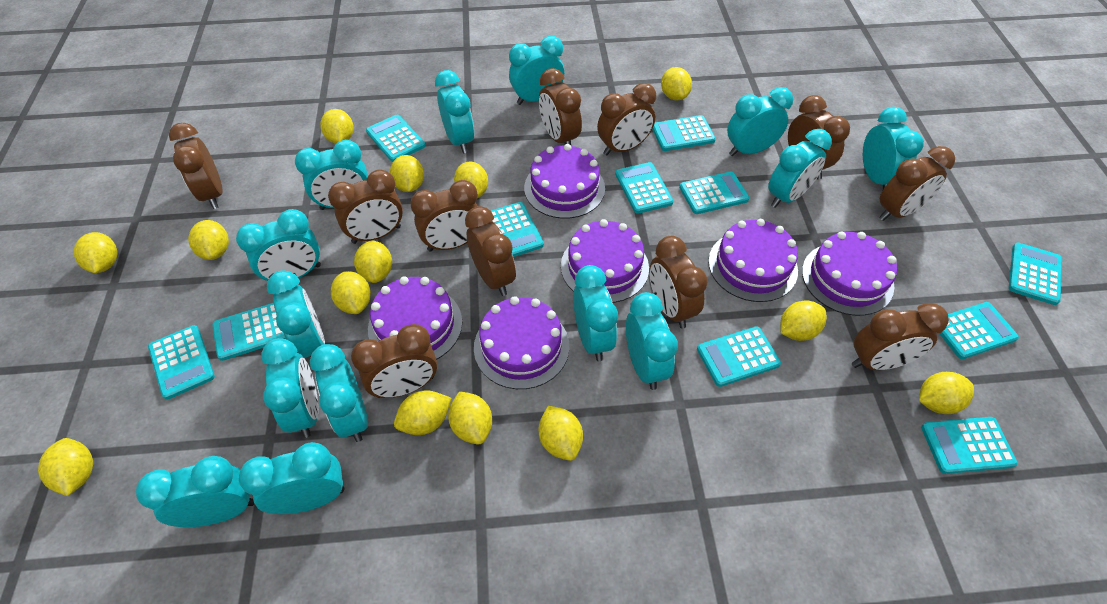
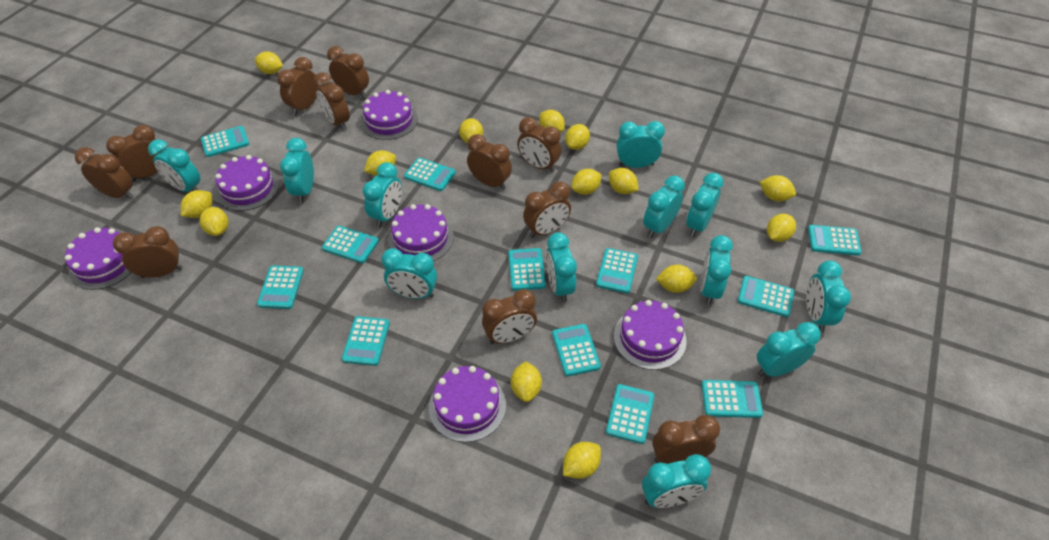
turquoise calculator: 11 -> 12
turquoise clock: 14 -> 12

